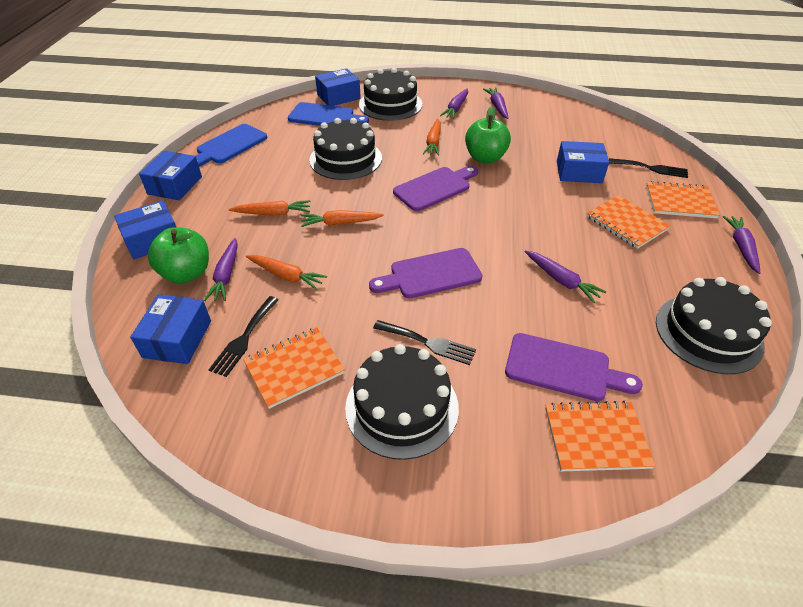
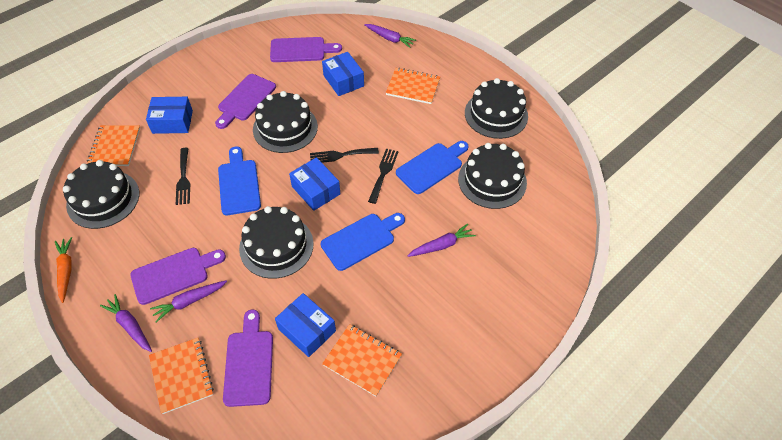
black cake: 4 -> 5
blue box: 5 -> 4
blue cutting board: 2 -> 3
green apple: 2 -> 0
orange carrot: 4 -> 1
purple carrot: 5 -> 4
purple cutting board: 3 -> 4

